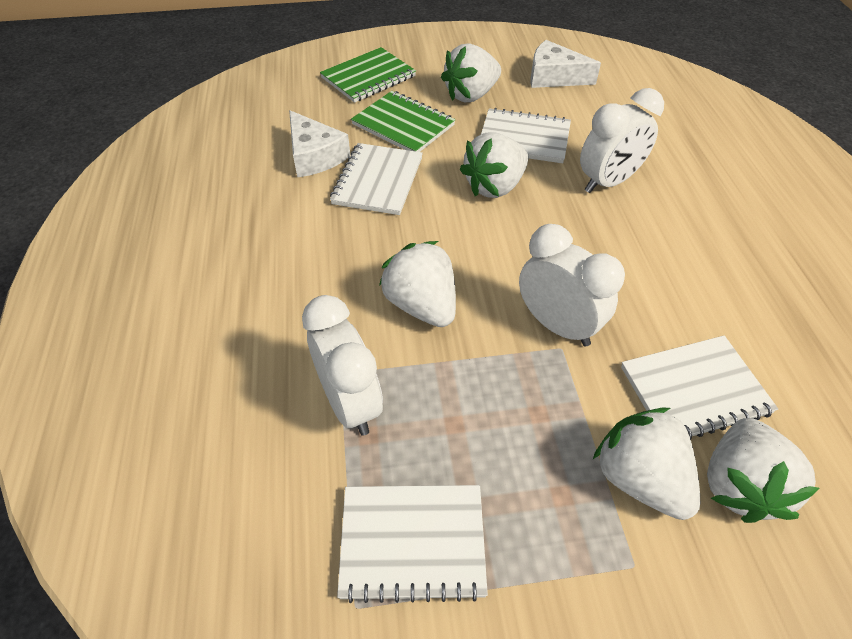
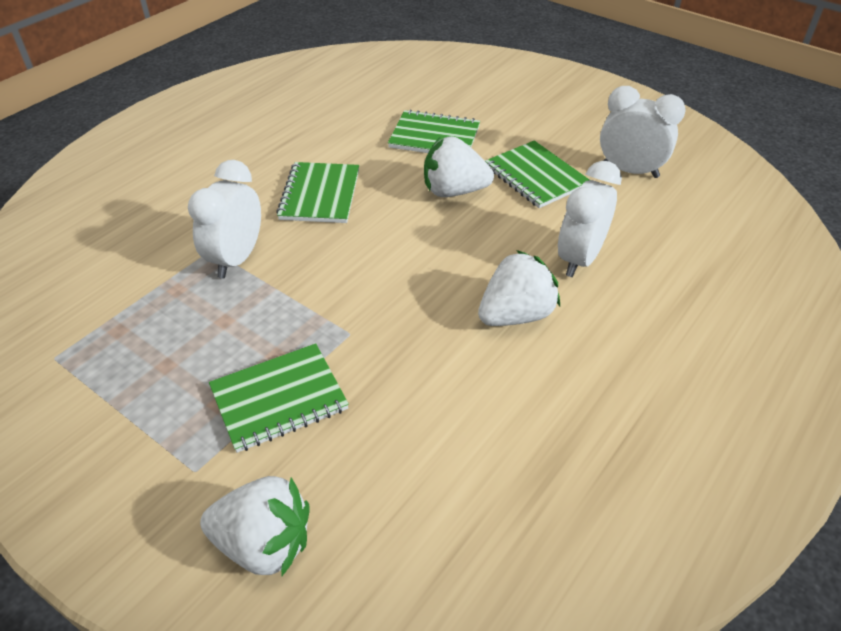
green notebook: 2 -> 4
white cheese: 2 -> 0
white notebook: 4 -> 0
white strawberry: 5 -> 3

